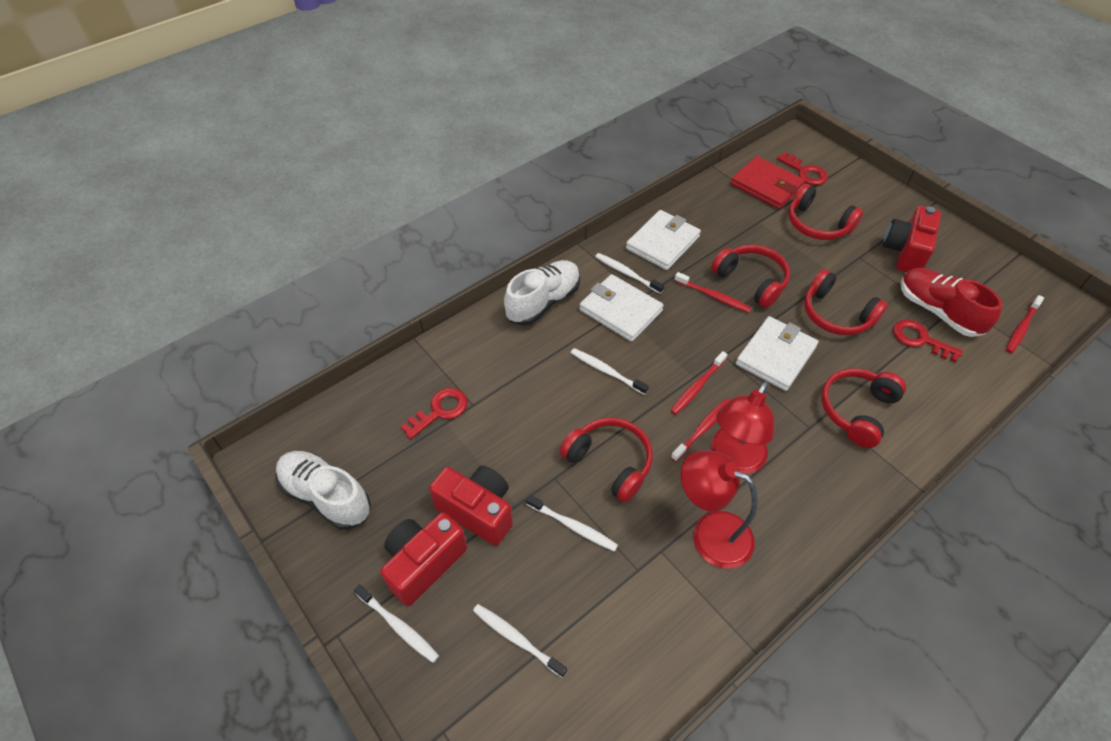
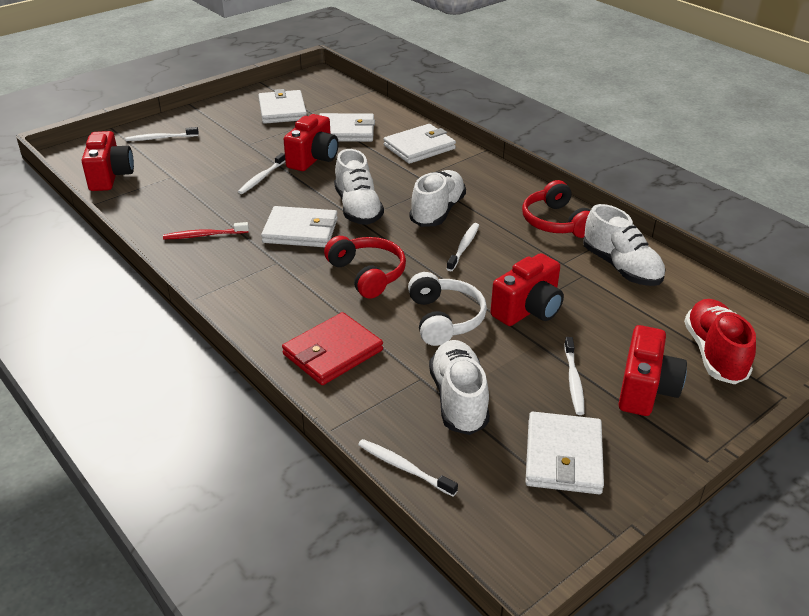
red camera: 3 -> 4
red headphones: 5 -> 2
red key: 3 -> 0
red lamp: 2 -> 0
red toothbrush: 4 -> 1
white headphones: 0 -> 1
white shoe: 2 -> 4
white wallet: 3 -> 5

